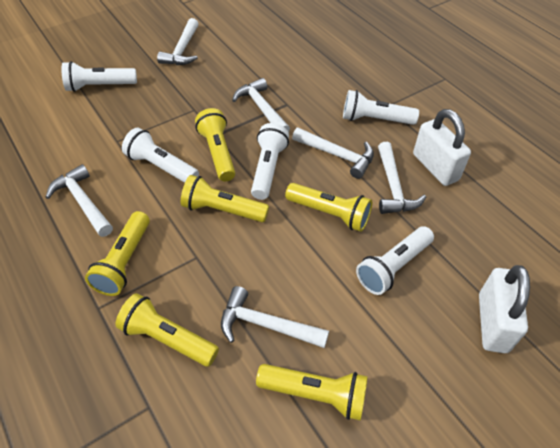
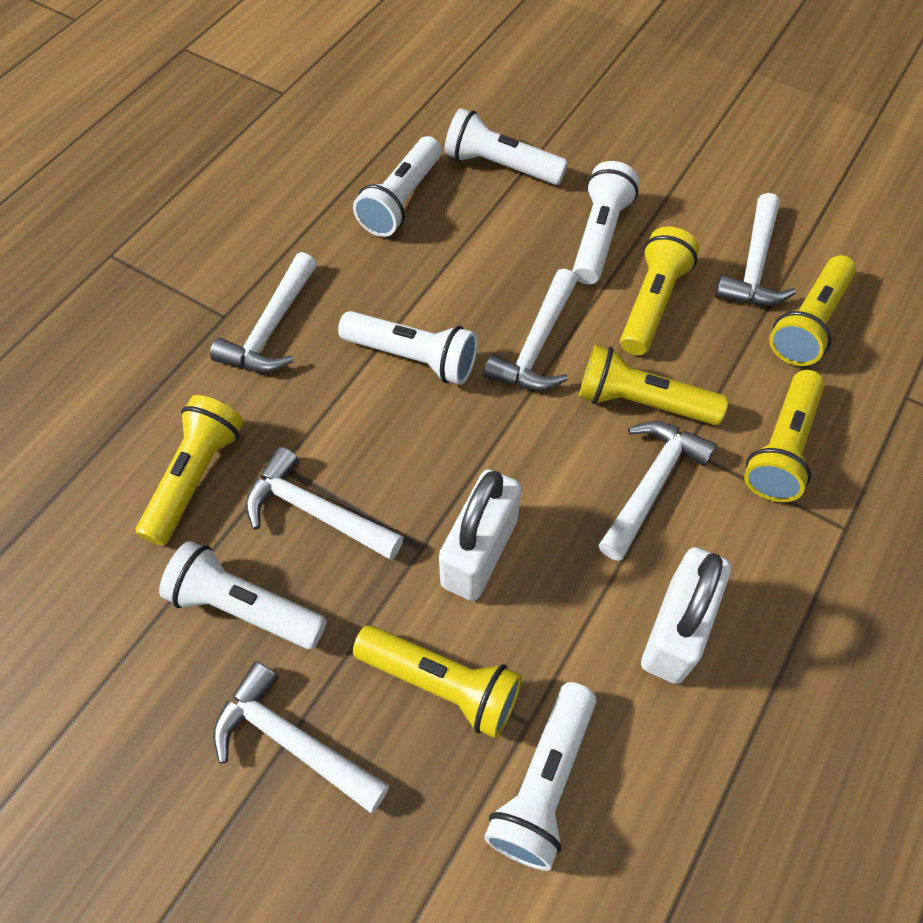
white flashlight: 5 -> 6

